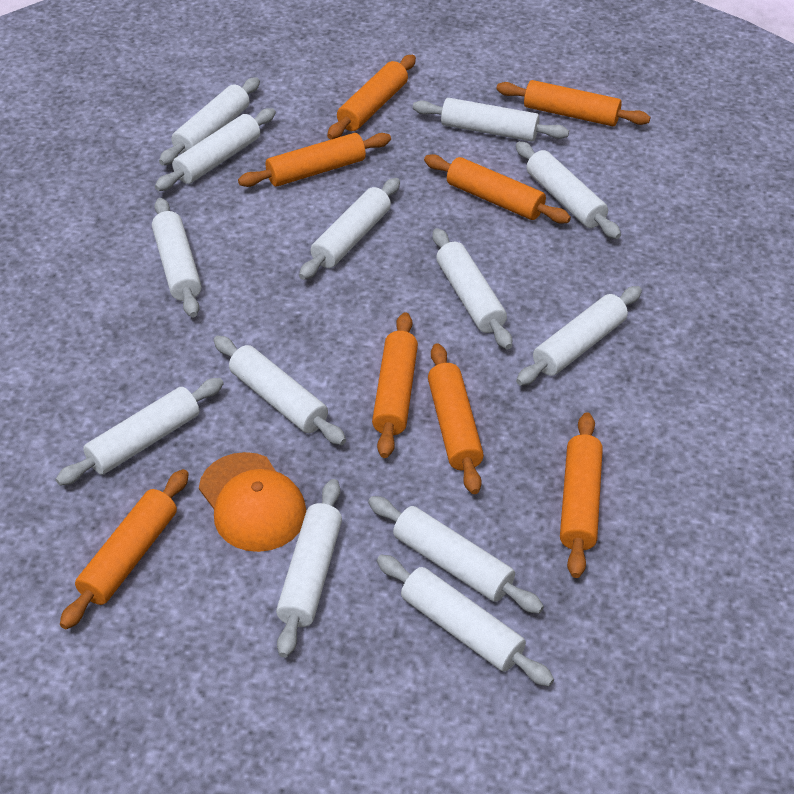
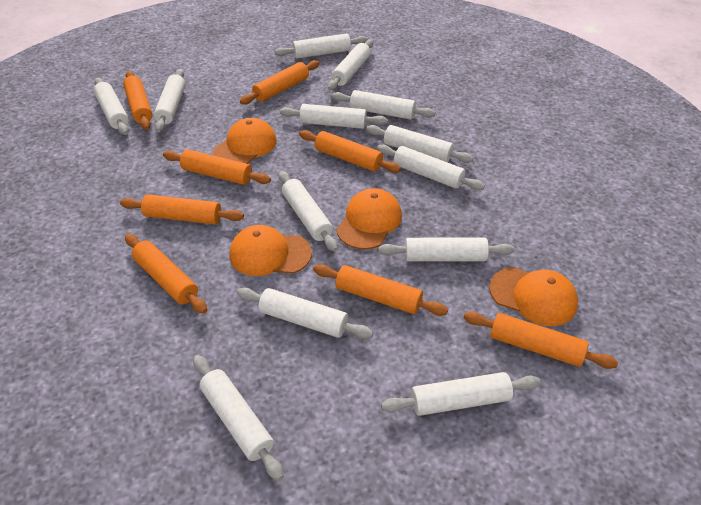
orange cap: 1 -> 4

